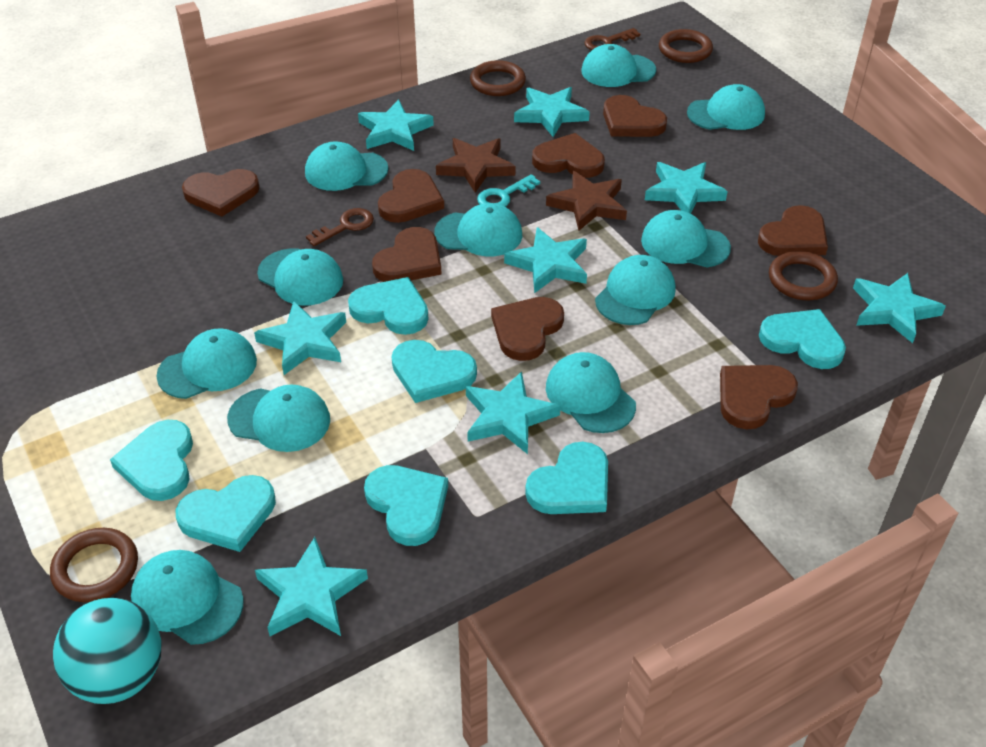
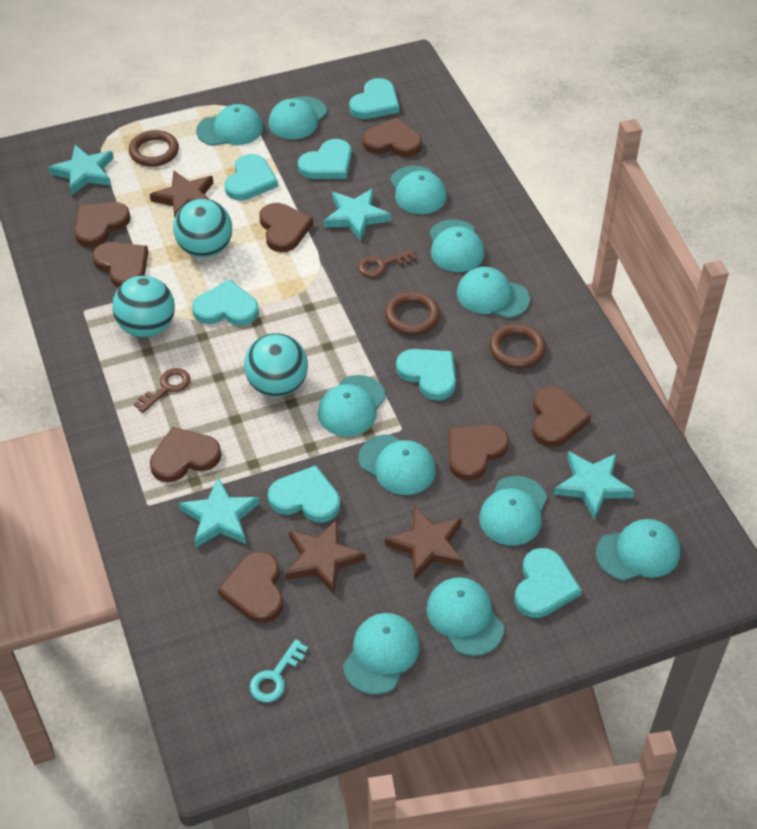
brown ring: 4 -> 3
brown star: 2 -> 3
turquoise ball: 1 -> 3
turquoise star: 8 -> 4

